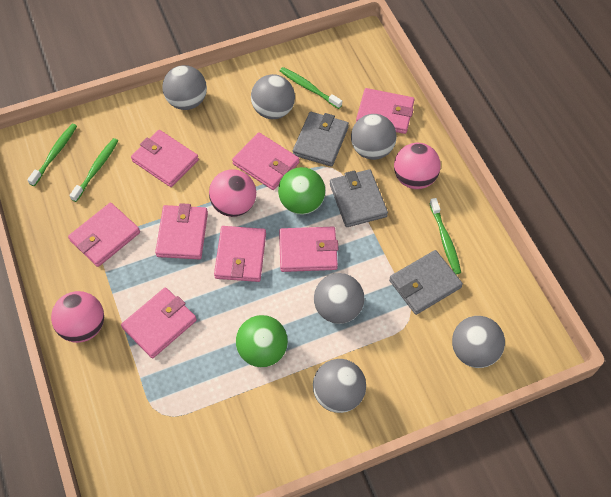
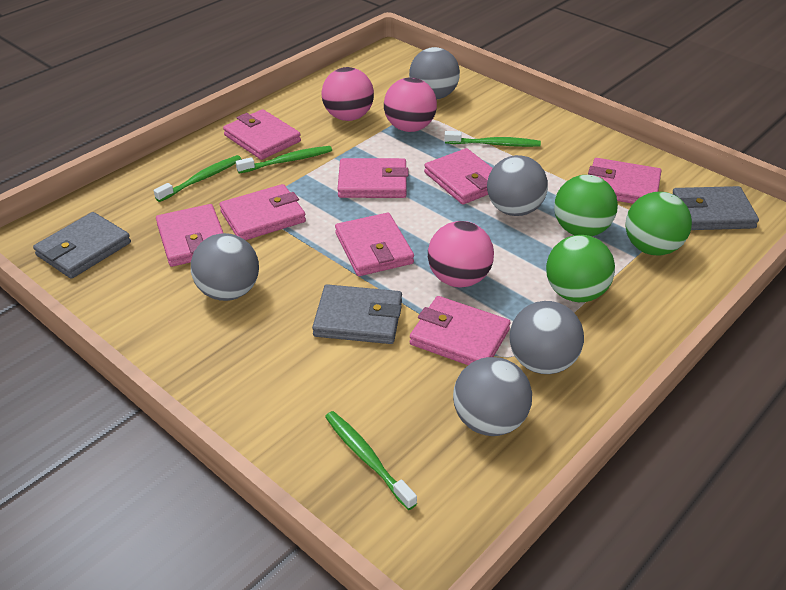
green ball: 2 -> 3
grey ball: 6 -> 5

